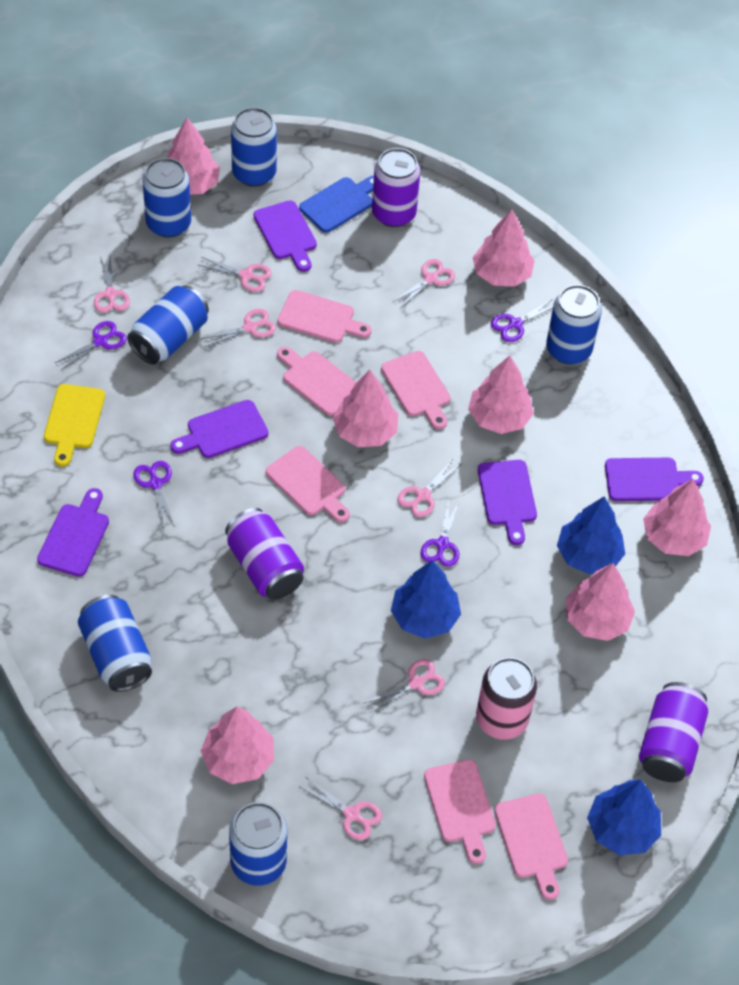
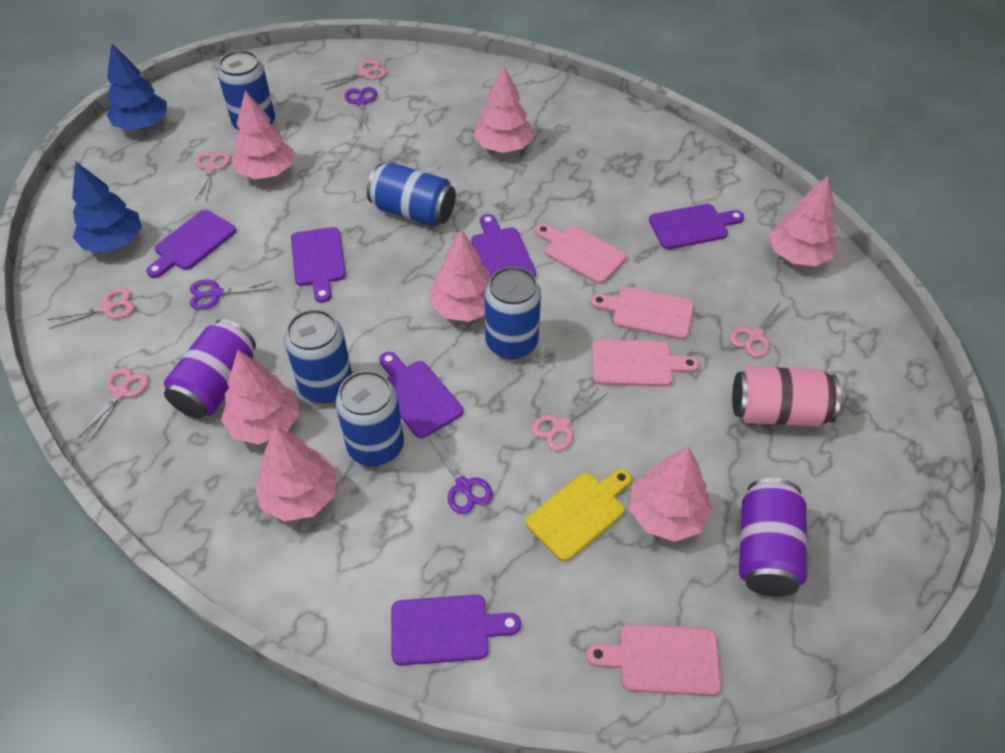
blue can: 6 -> 5
blue cutting board: 1 -> 0
blue tree: 3 -> 2
pink cutting board: 6 -> 4
pink scissors: 7 -> 6
purple can: 3 -> 2
purple cutting board: 5 -> 6
purple scissors: 4 -> 3

